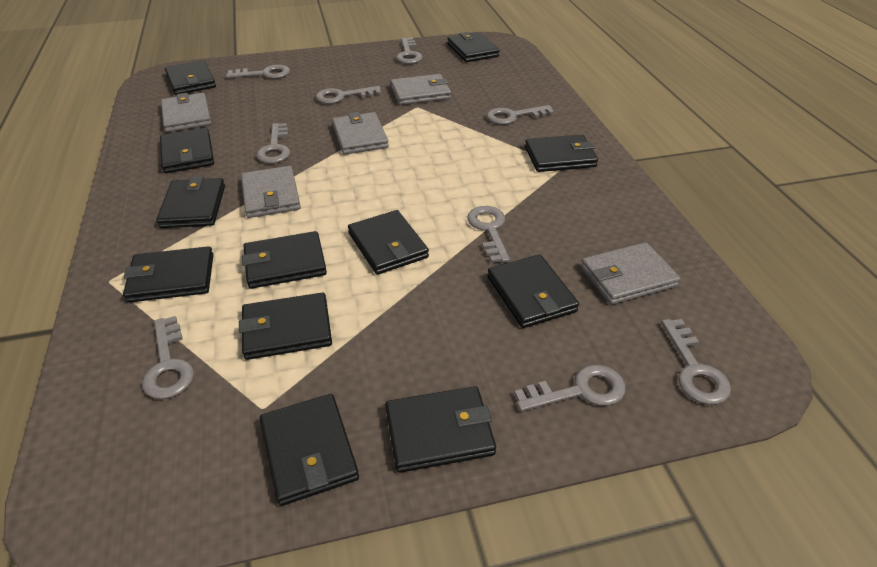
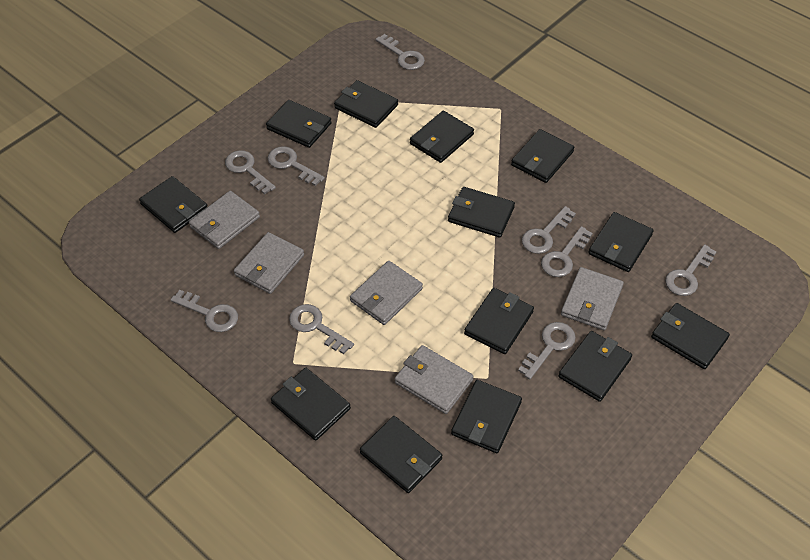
black wallet: 12 -> 13

